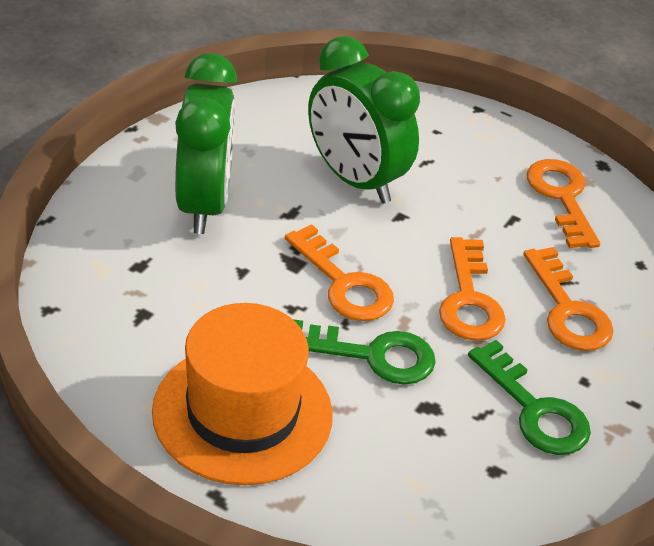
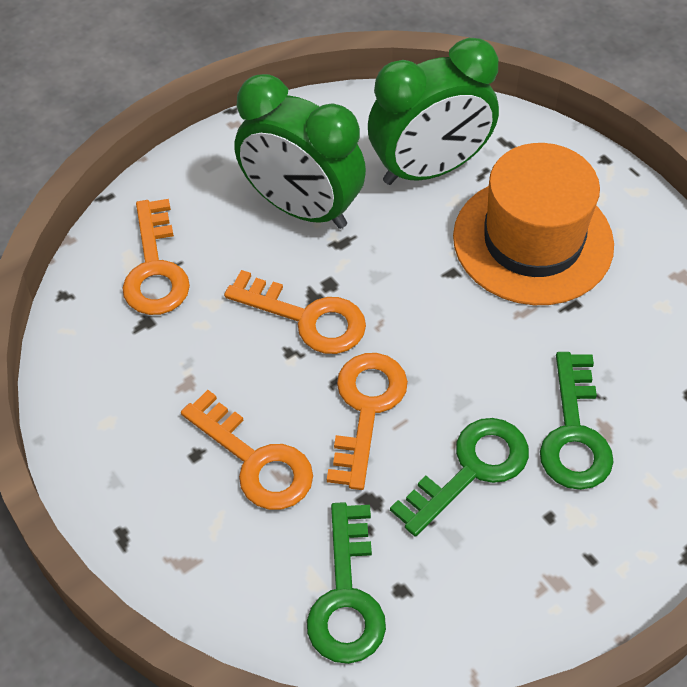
green key: 2 -> 3

